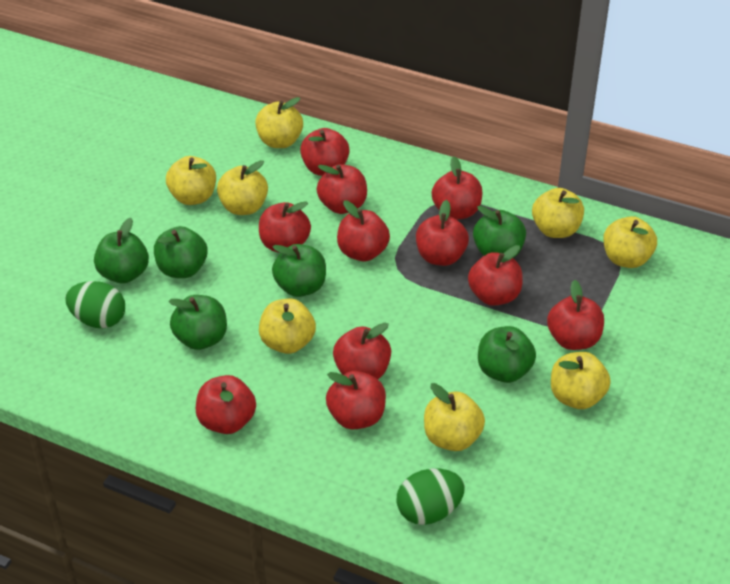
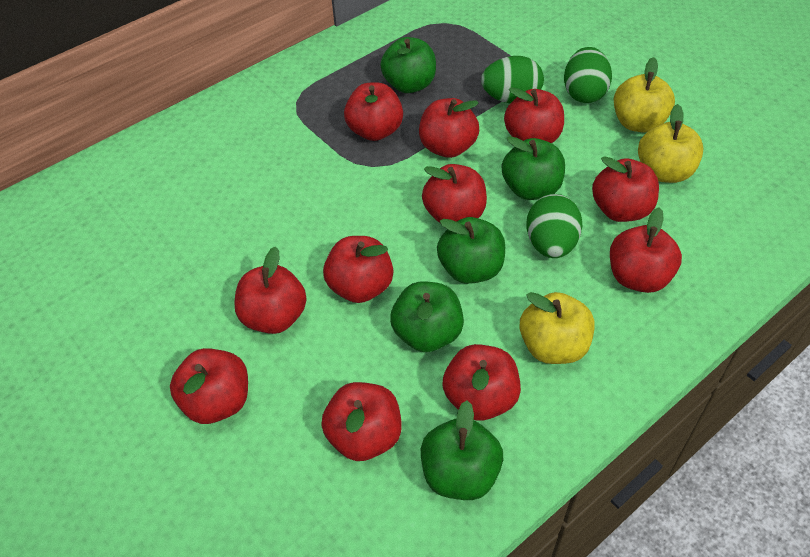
green apple: 6 -> 5
green egg: 2 -> 3
yellow apple: 8 -> 3

